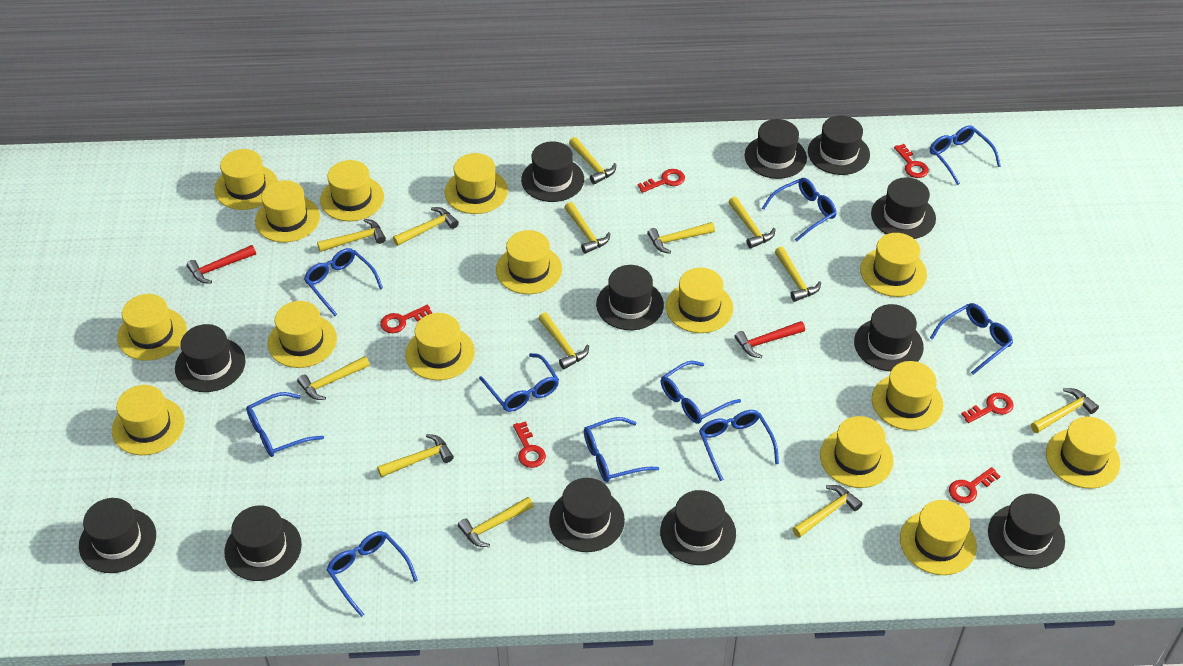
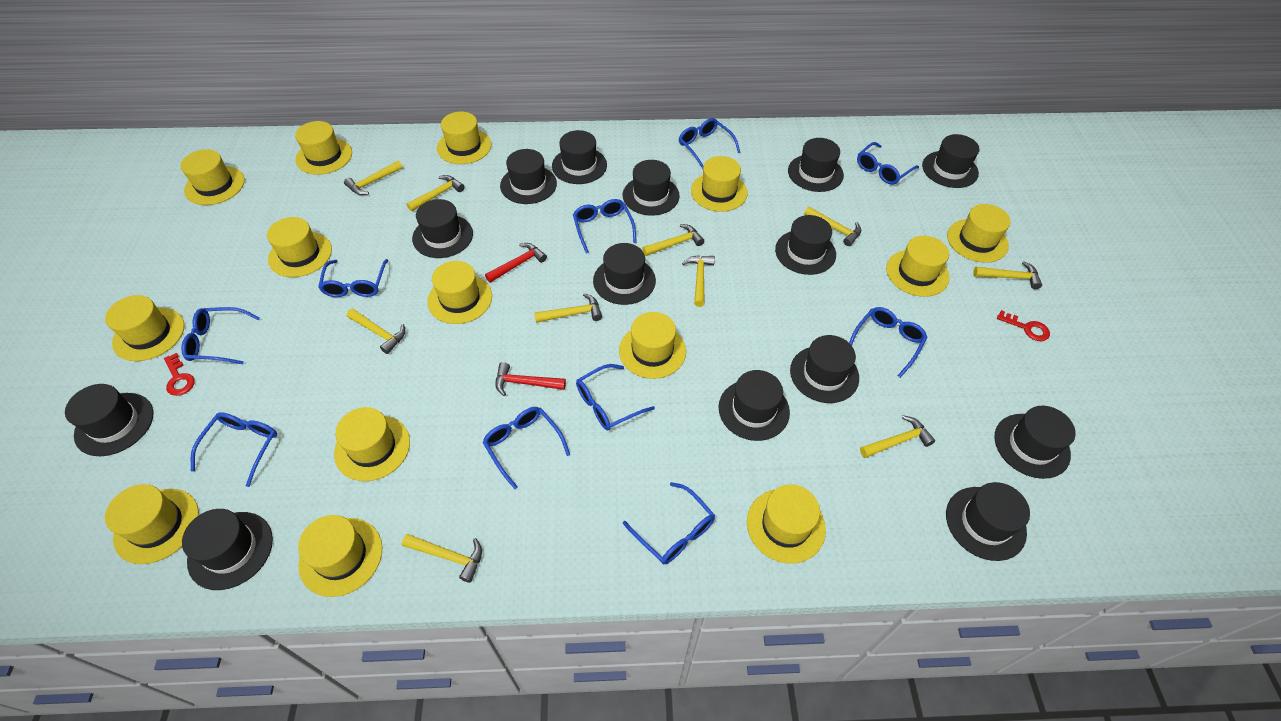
black hat: 12 -> 14
red key: 6 -> 2
yellow hammer: 13 -> 10
yellow hat: 15 -> 14

